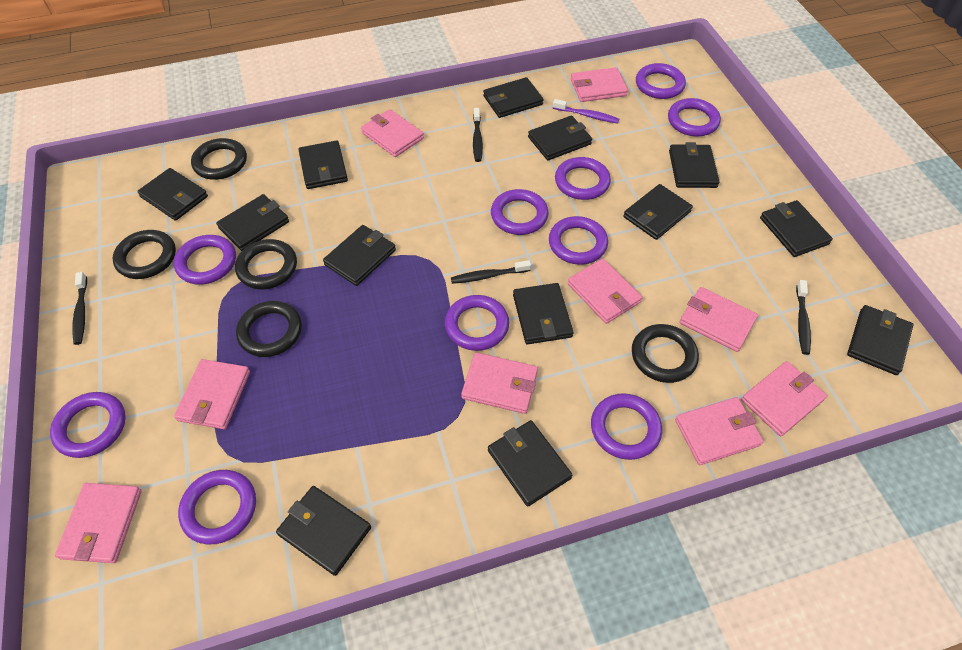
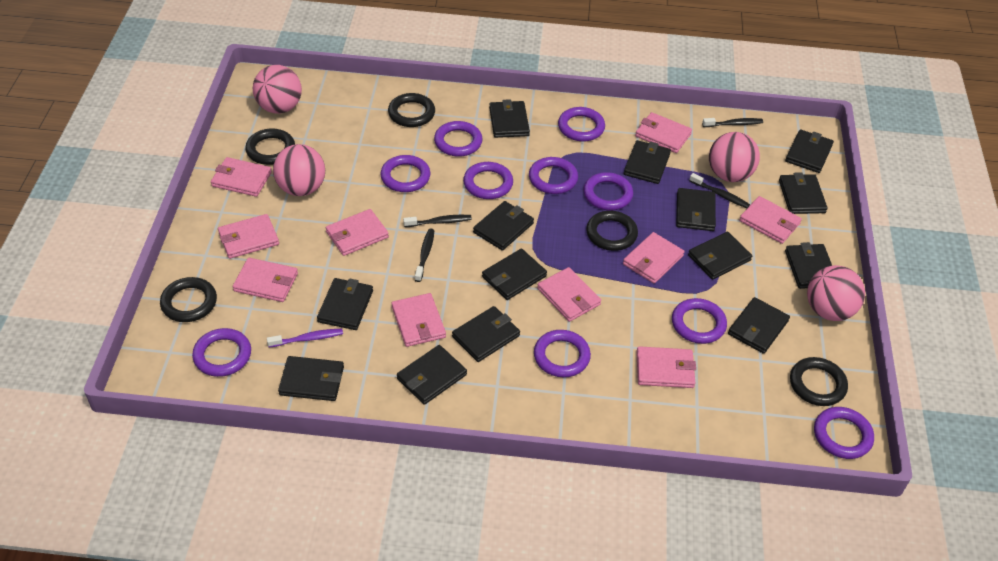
black wallet: 13 -> 14
pink ball: 0 -> 4
pink wallet: 9 -> 10

